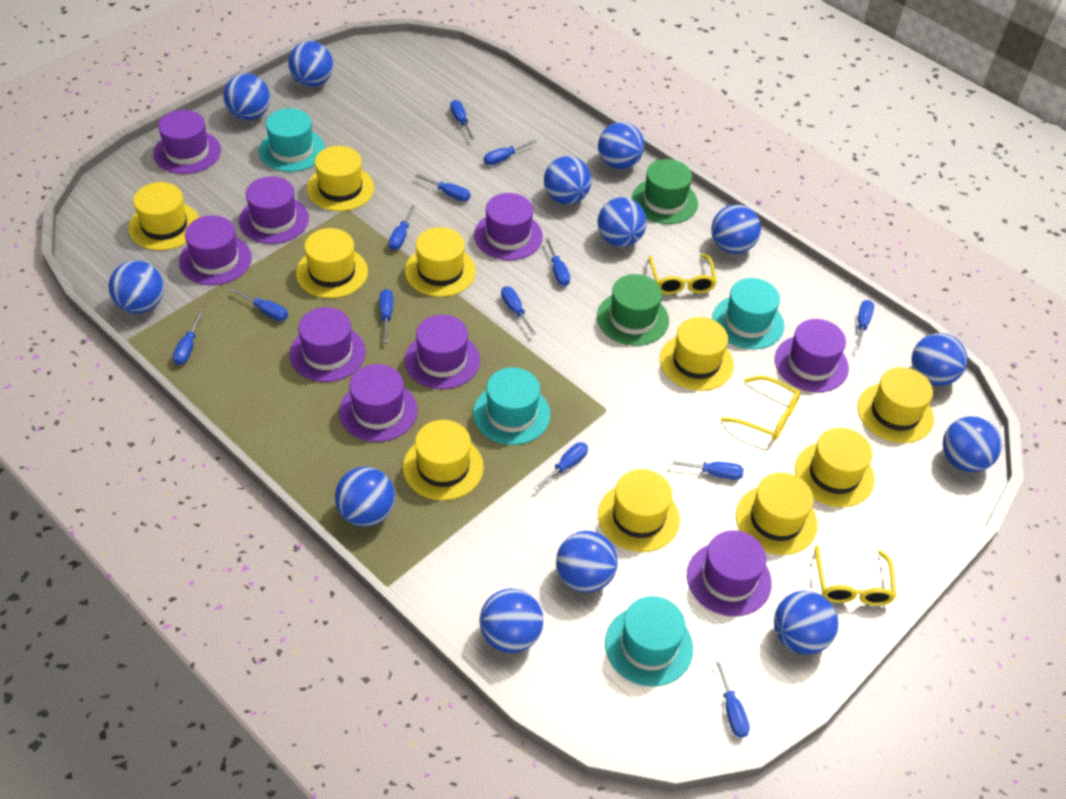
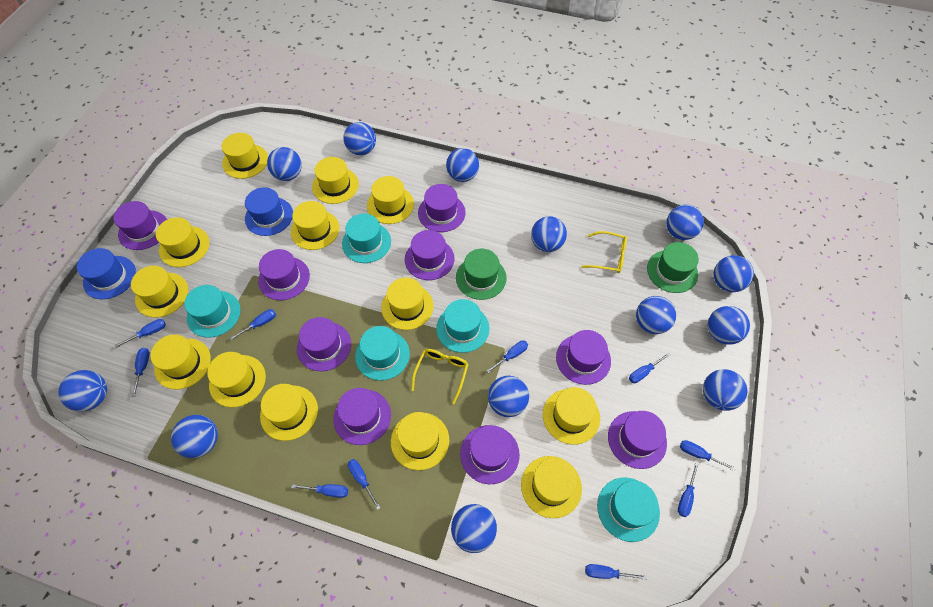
blue hat: 0 -> 2
blue screwdriver: 13 -> 10
turquoise hat: 4 -> 5
yellow glasses: 3 -> 2
yellow hat: 10 -> 13

